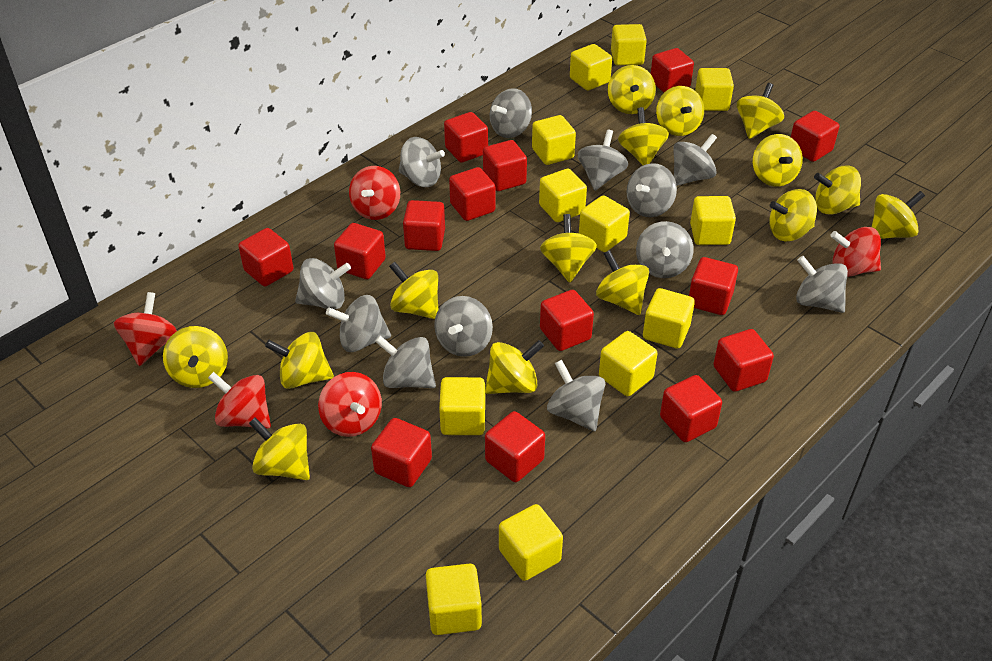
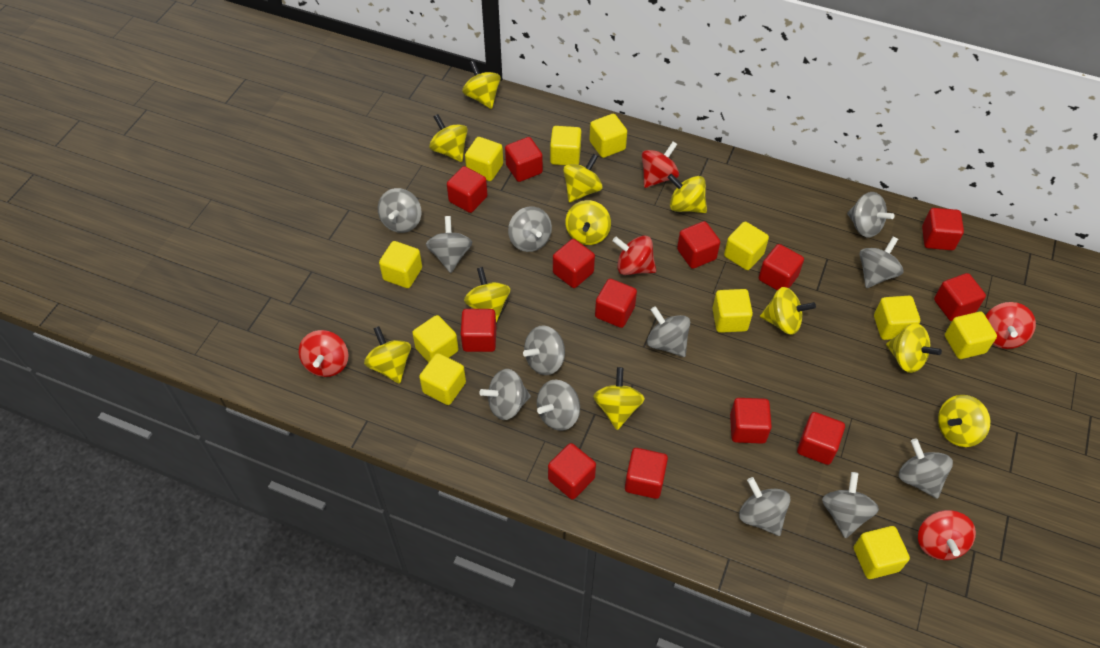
red cube: 14 -> 13
yellow cube: 12 -> 11
yellow spinning top: 15 -> 11

